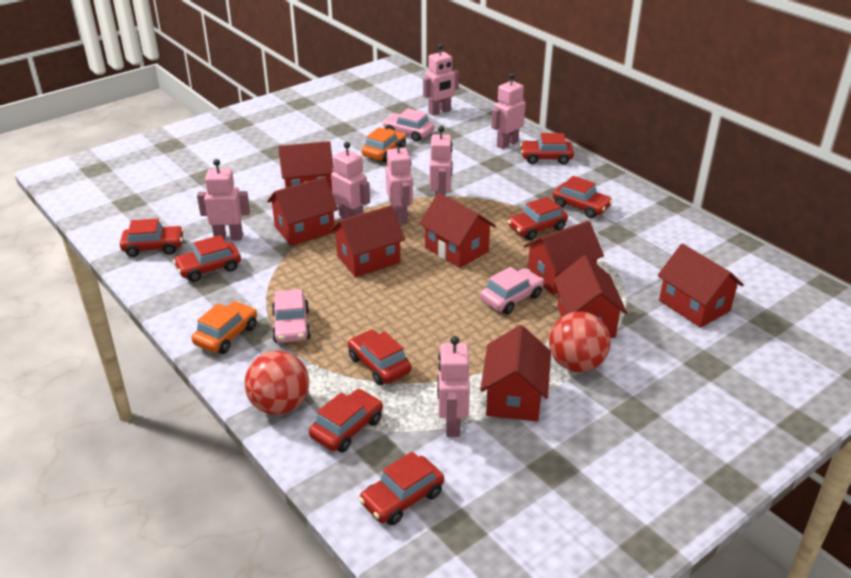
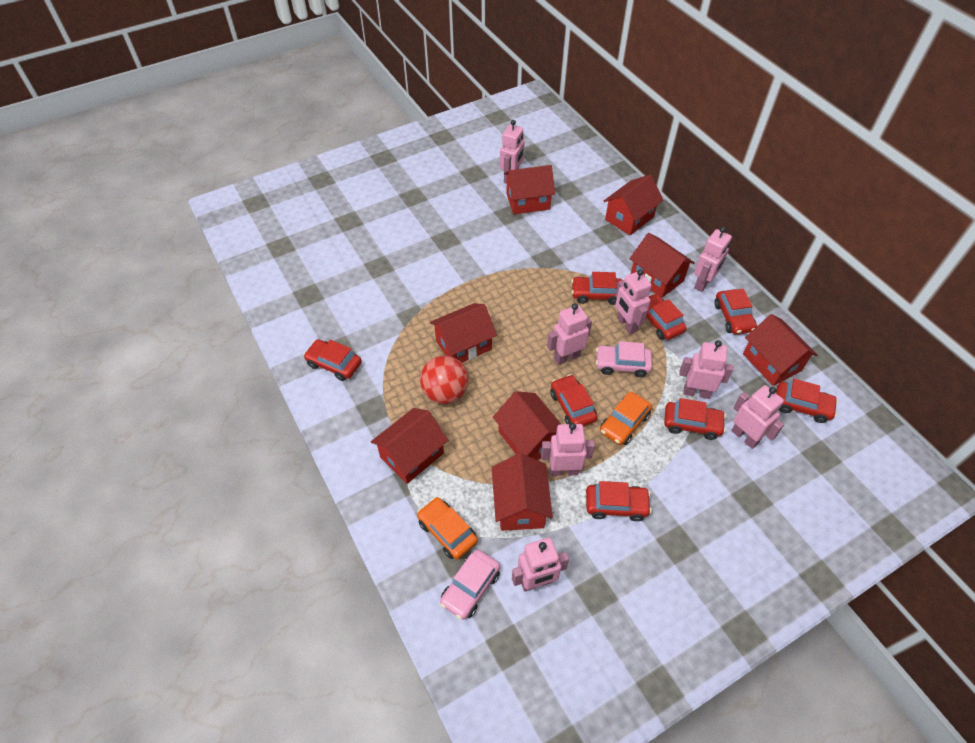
pink car: 3 -> 2
pink robot: 7 -> 8
red ball: 2 -> 1

